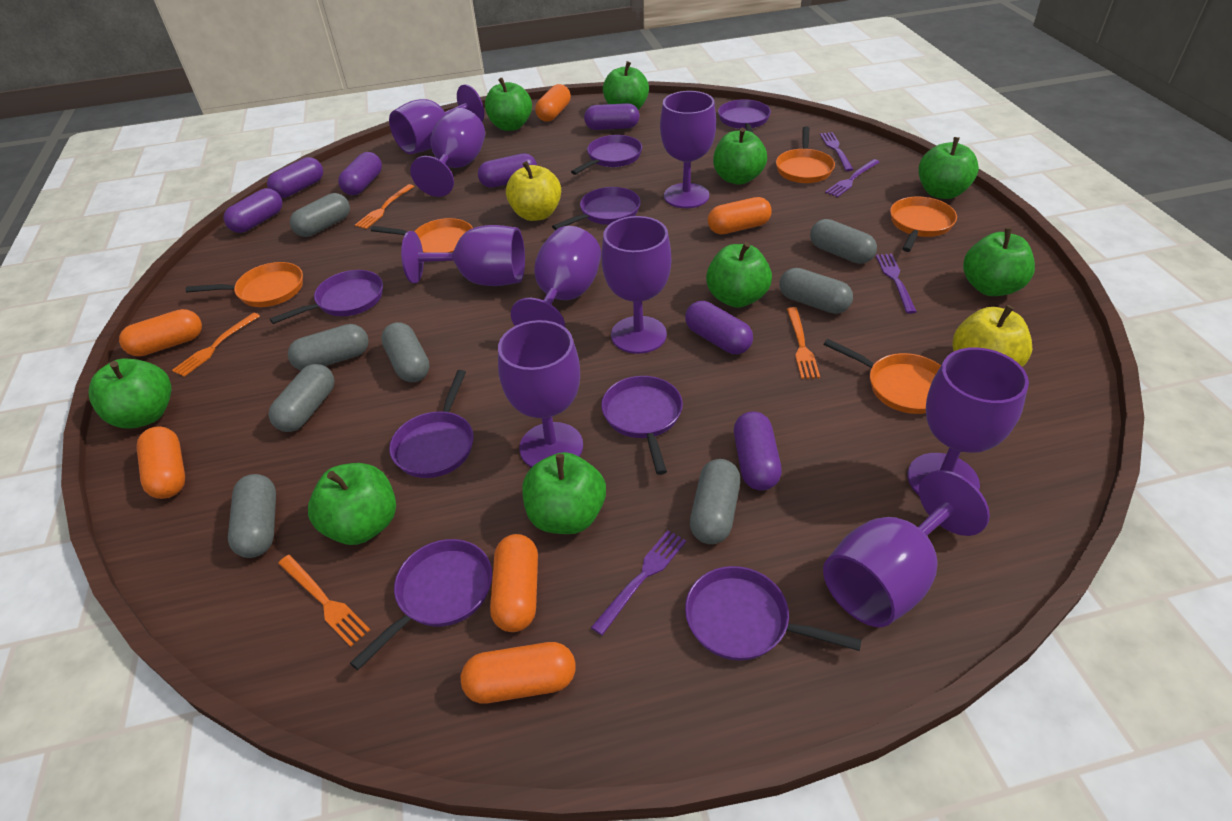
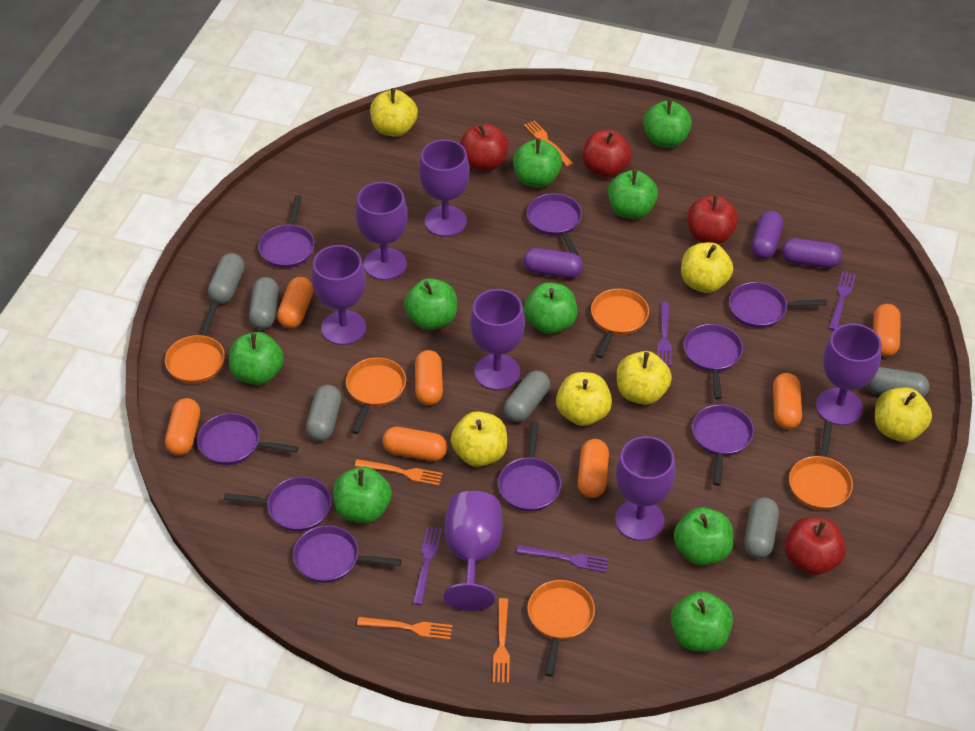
grey capsule: 8 -> 6
orange capsule: 6 -> 7
purple capsule: 7 -> 3
purple goblet: 9 -> 7
purple pan: 8 -> 9
red apple: 0 -> 4
yellow apple: 2 -> 6

